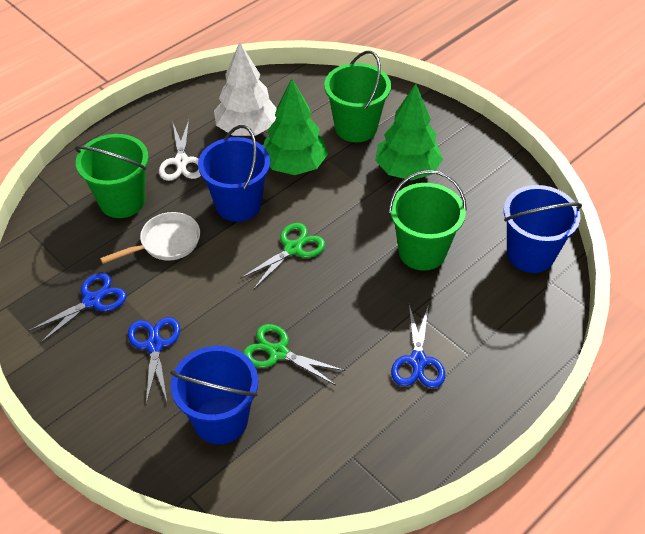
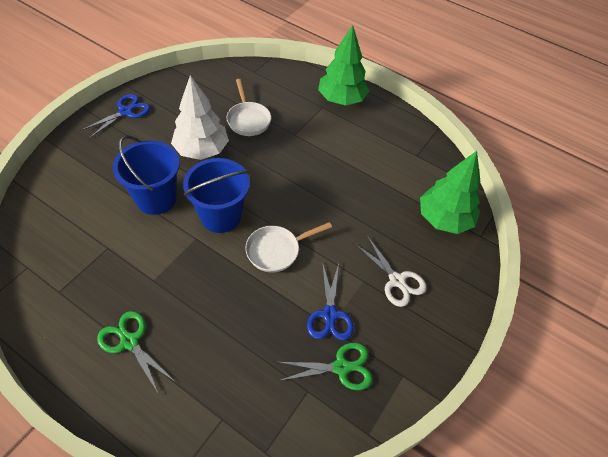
blue bucket: 3 -> 2
blue scissors: 3 -> 2
green bucket: 3 -> 0
white pan: 1 -> 2

